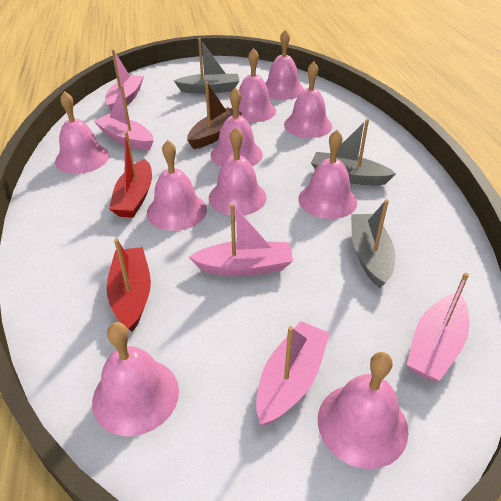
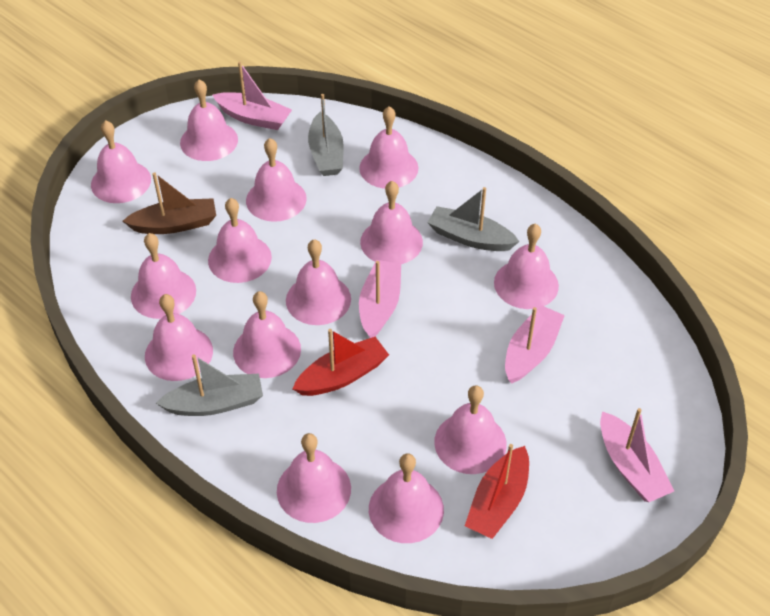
pink bell: 10 -> 14
pink boat: 5 -> 4

